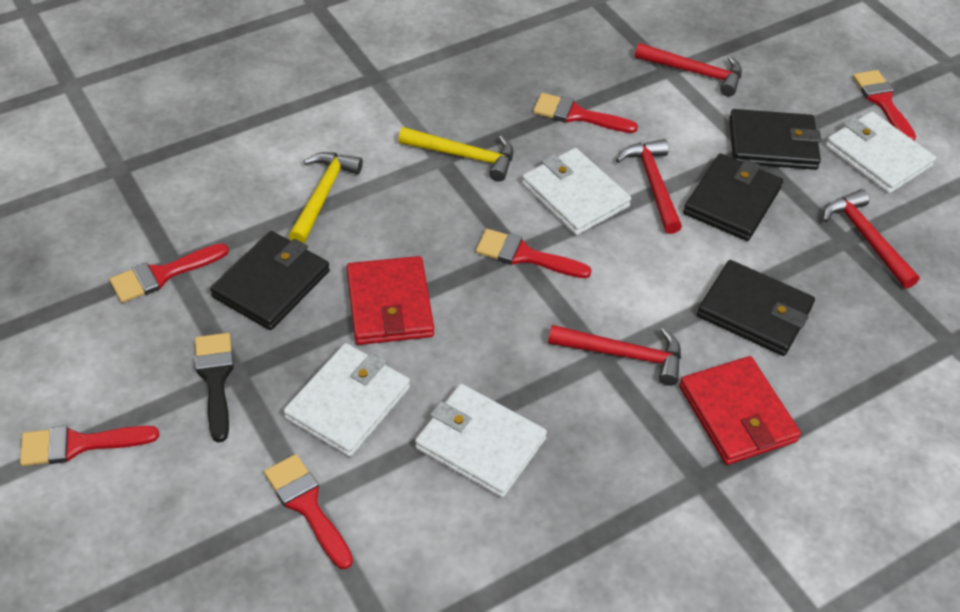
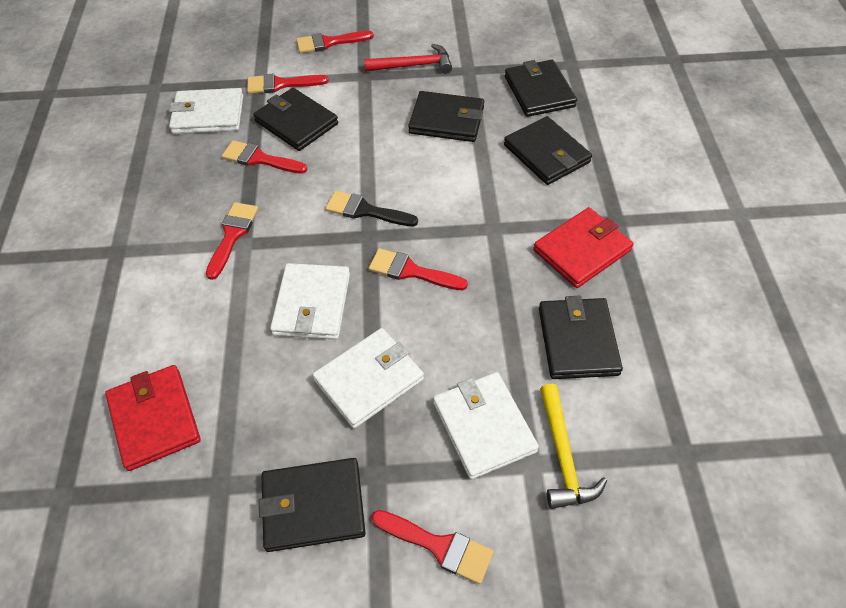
black wallet: 4 -> 6
red hammer: 4 -> 1
yellow hammer: 2 -> 1

